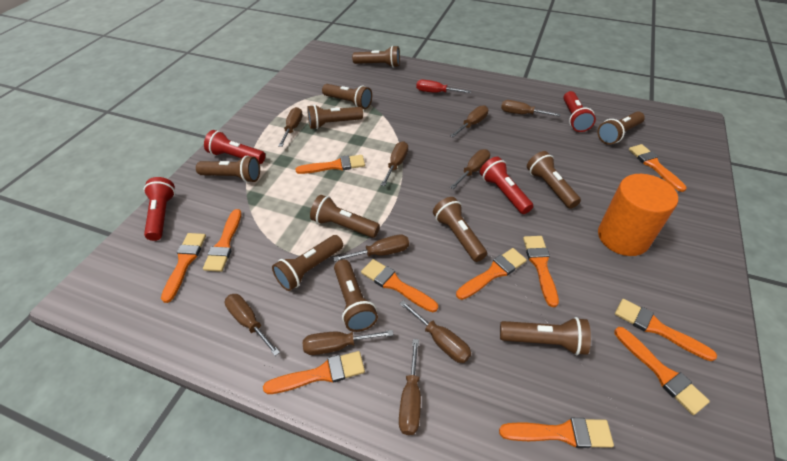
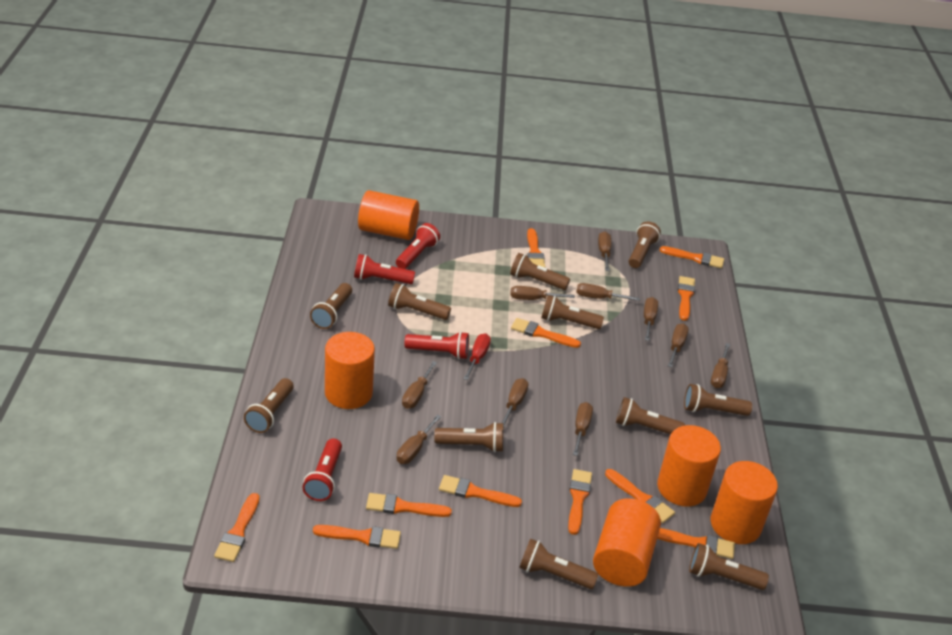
orange cylinder: 1 -> 5

